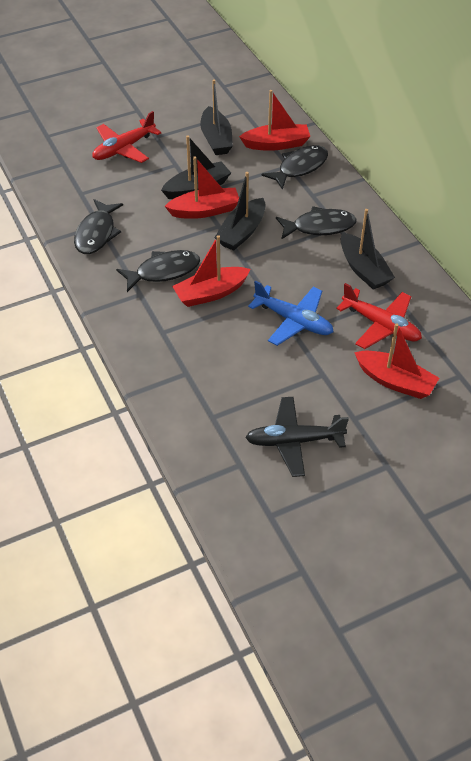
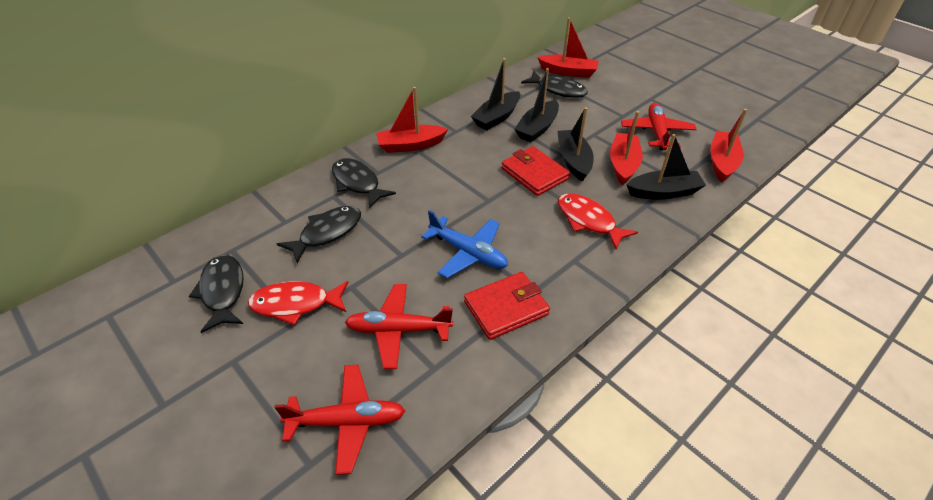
black plane: 1 -> 0
red fish: 0 -> 2
red plane: 2 -> 3
red wallet: 0 -> 2

